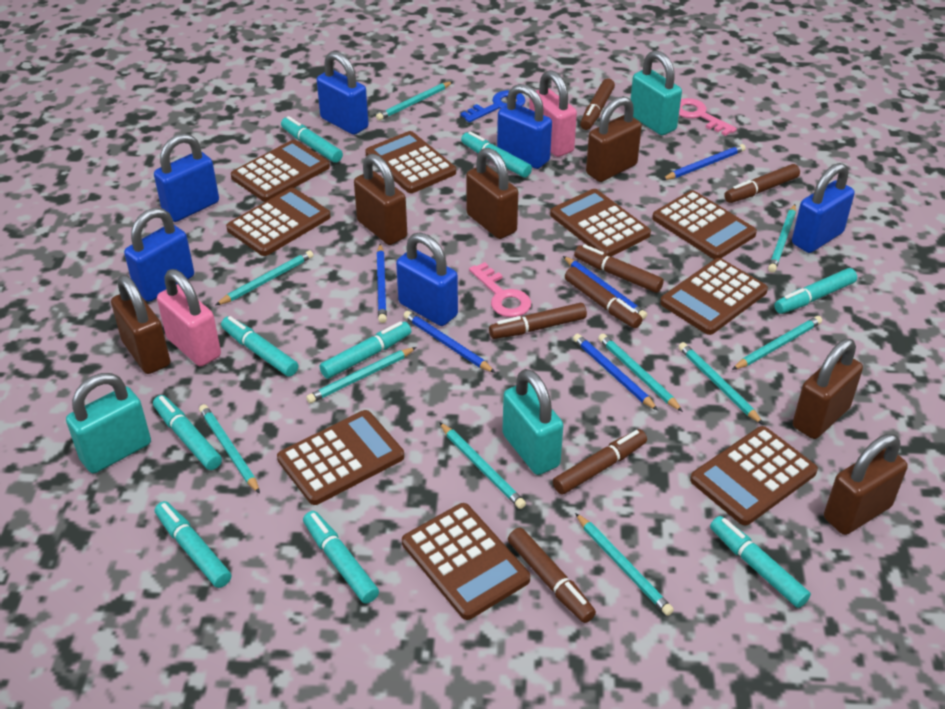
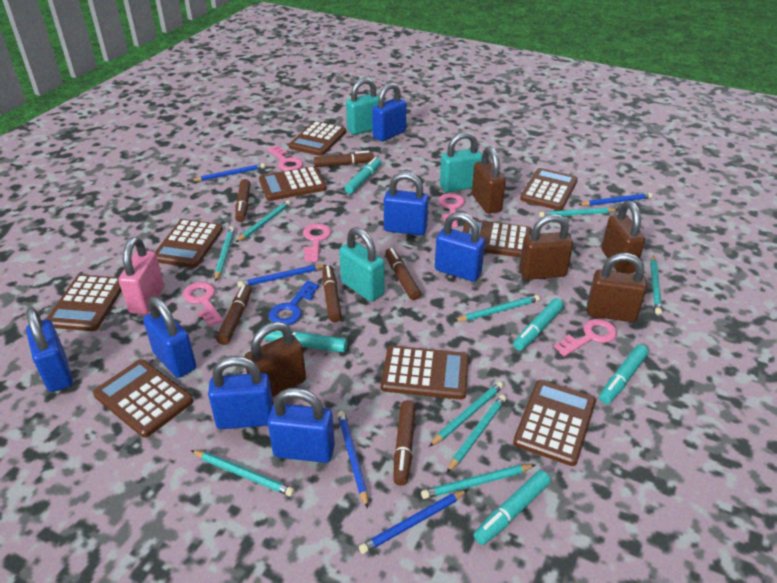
blue padlock: 6 -> 7
brown marker: 7 -> 6
brown padlock: 6 -> 5
pink key: 2 -> 5
pink padlock: 2 -> 1
turquoise marker: 9 -> 5
turquoise pencil: 10 -> 9

